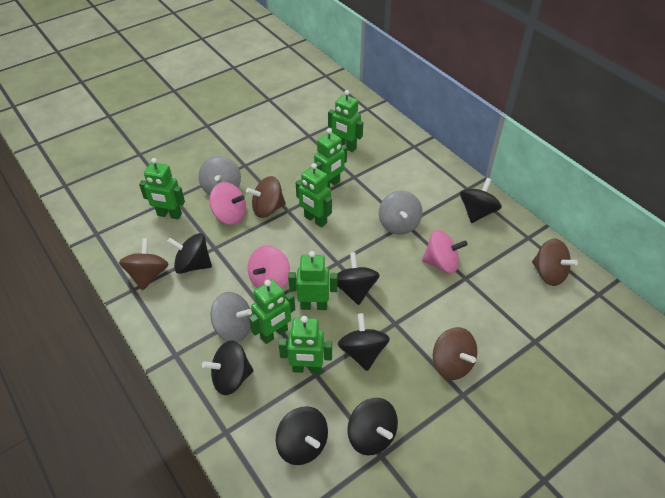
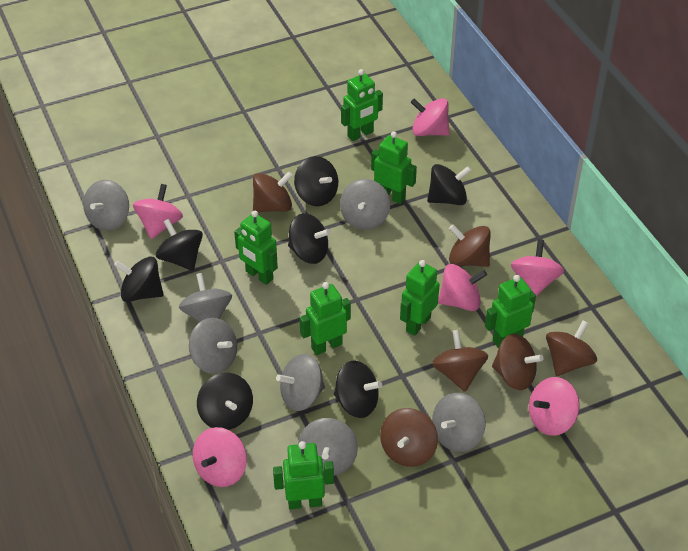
brown spinning top: 4 -> 6
grey spinning top: 3 -> 7
pink spinning top: 3 -> 6

